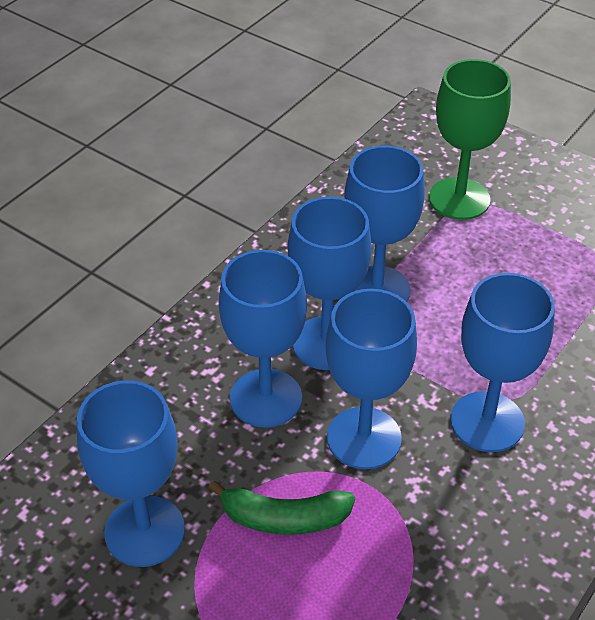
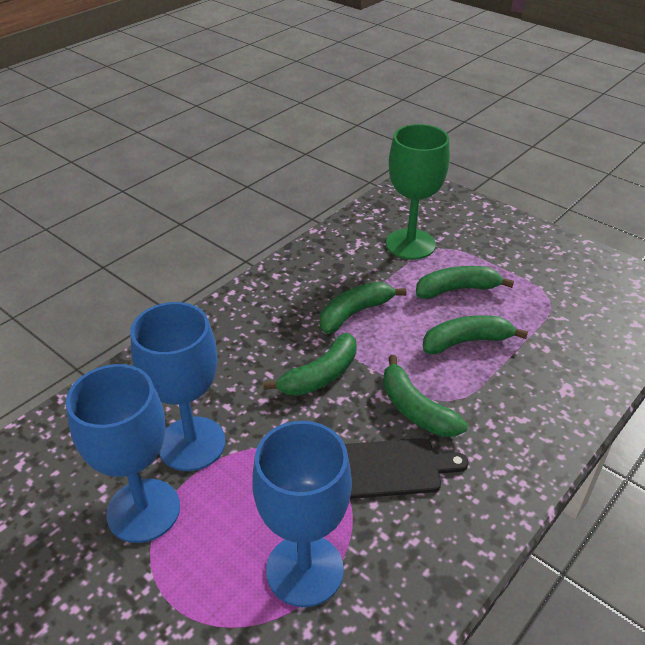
black cutting board: 0 -> 1
blue goblet: 6 -> 3
green banana: 1 -> 5

